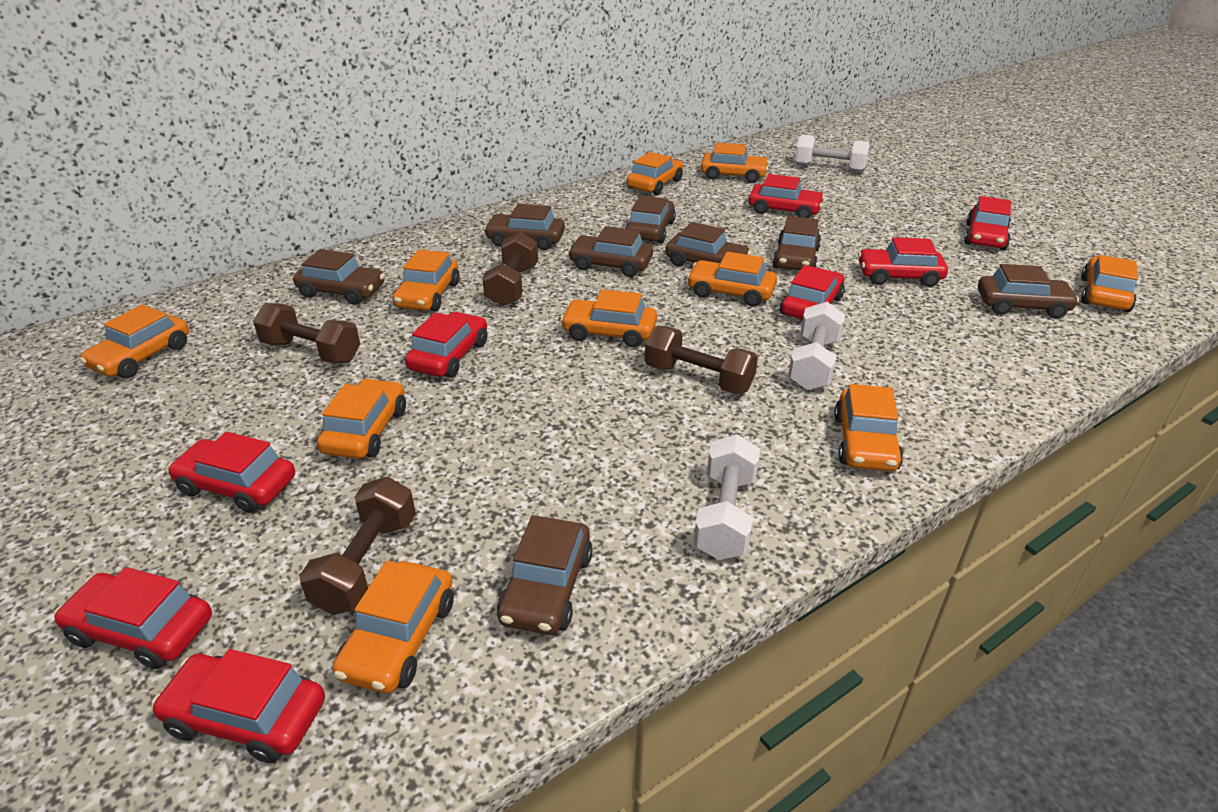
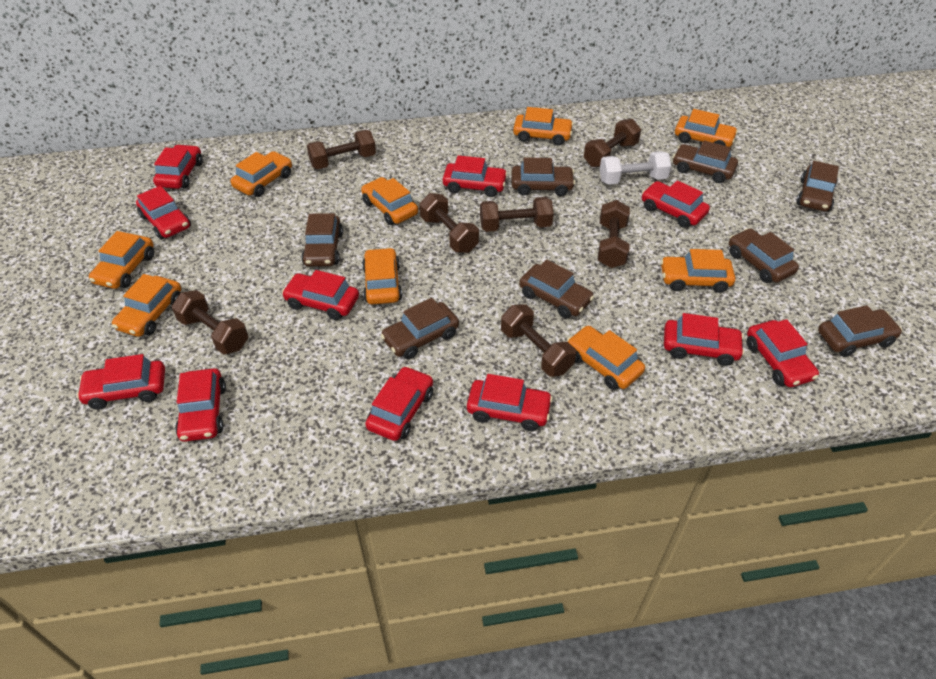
brown dumbbell: 4 -> 7
orange car: 10 -> 9
red car: 8 -> 11
white dumbbell: 3 -> 1

